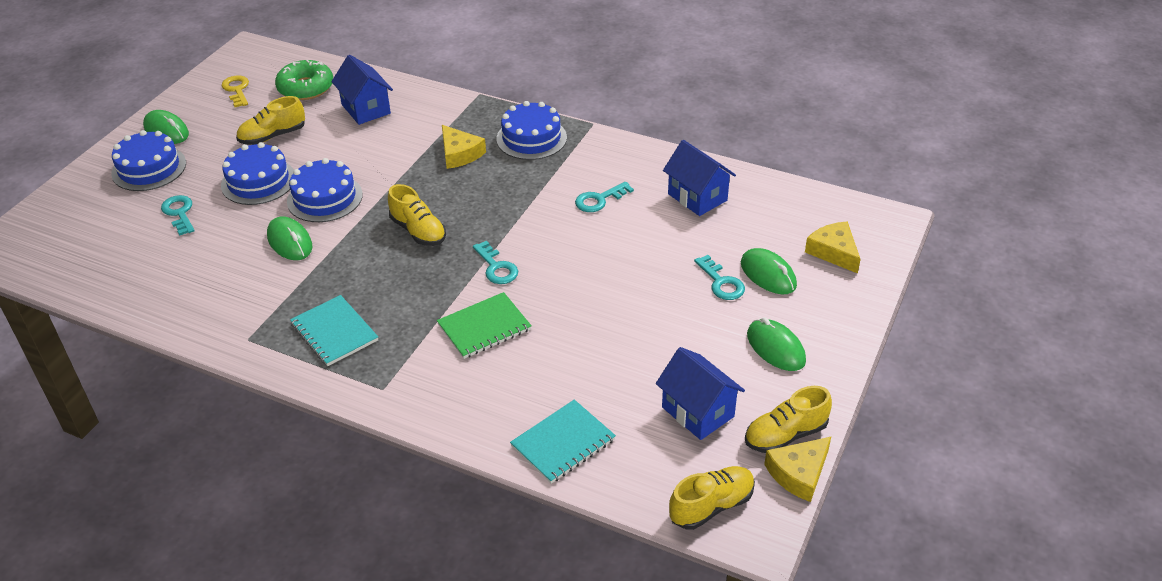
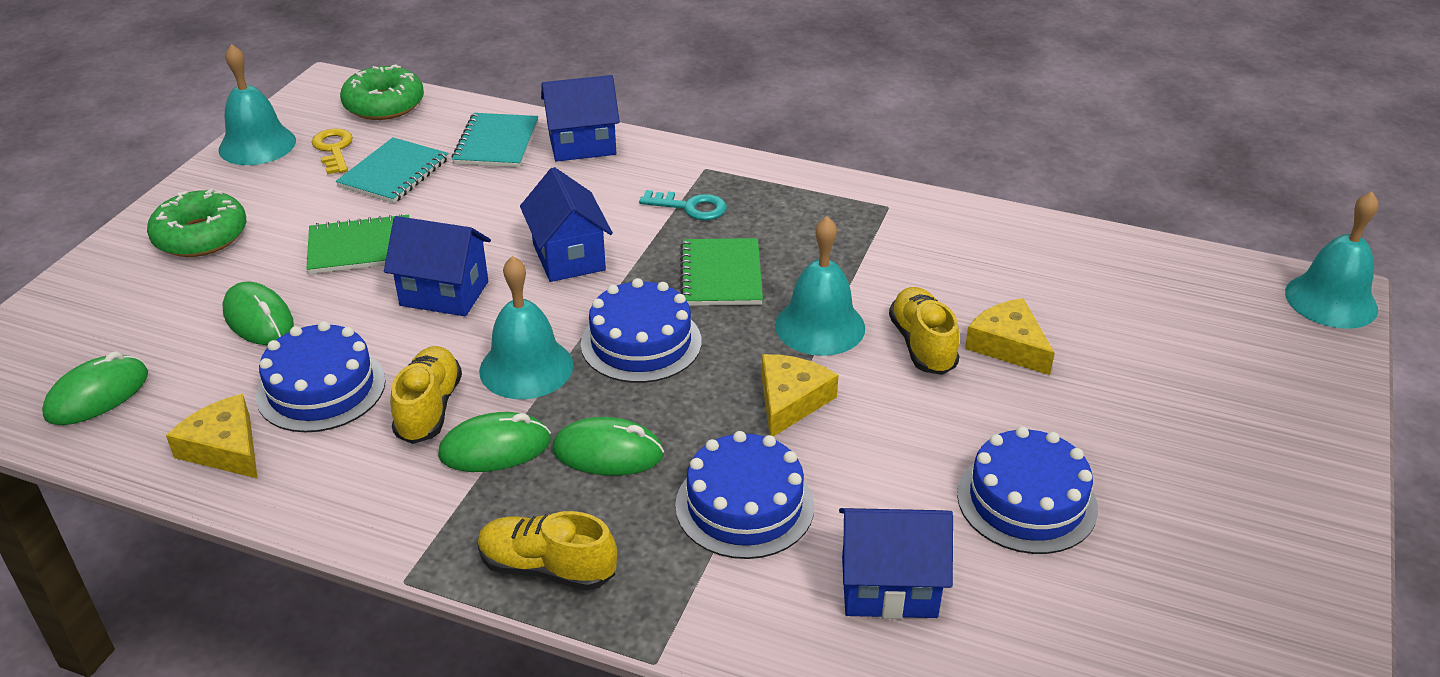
blue house: 3 -> 4
green donut: 1 -> 2
green notebook: 1 -> 2
turquoise bell: 0 -> 4
turquoise key: 4 -> 1
yellow shoe: 4 -> 3

